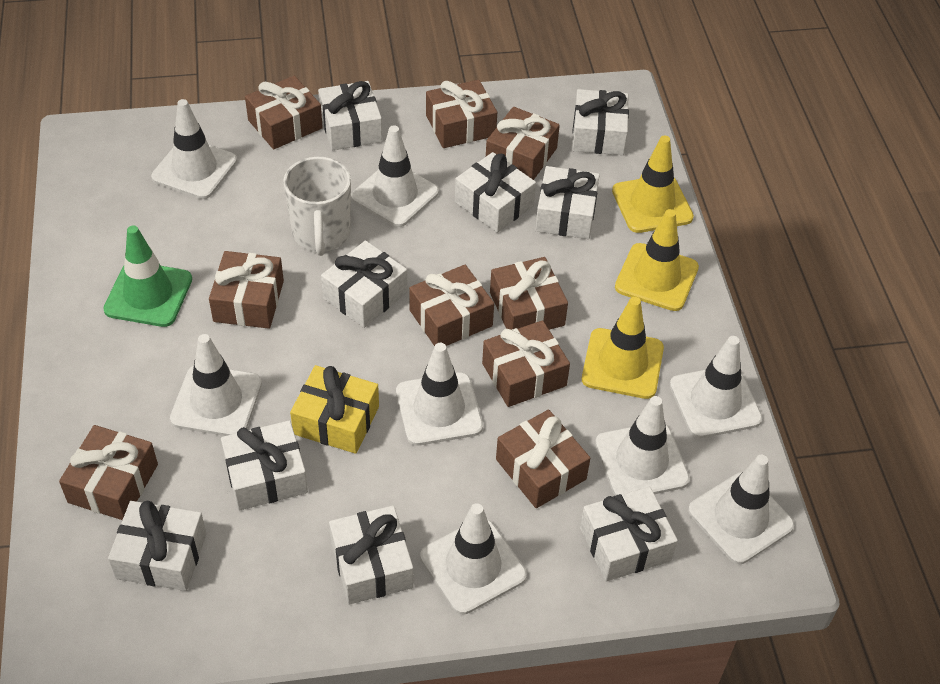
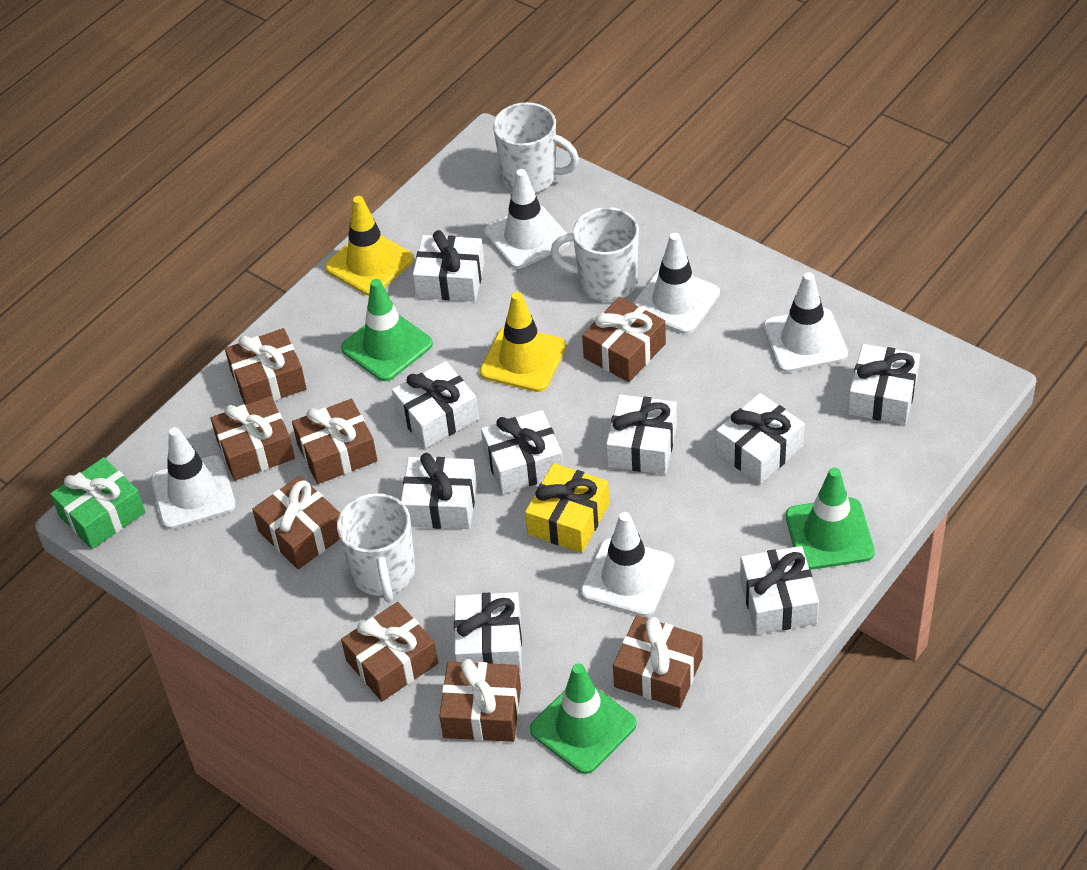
brown gift: 9 -> 8
green gift: 0 -> 1
green traffic cone: 1 -> 3
white mug: 1 -> 3
white traffic cone: 8 -> 5
yellow traffic cone: 3 -> 2

